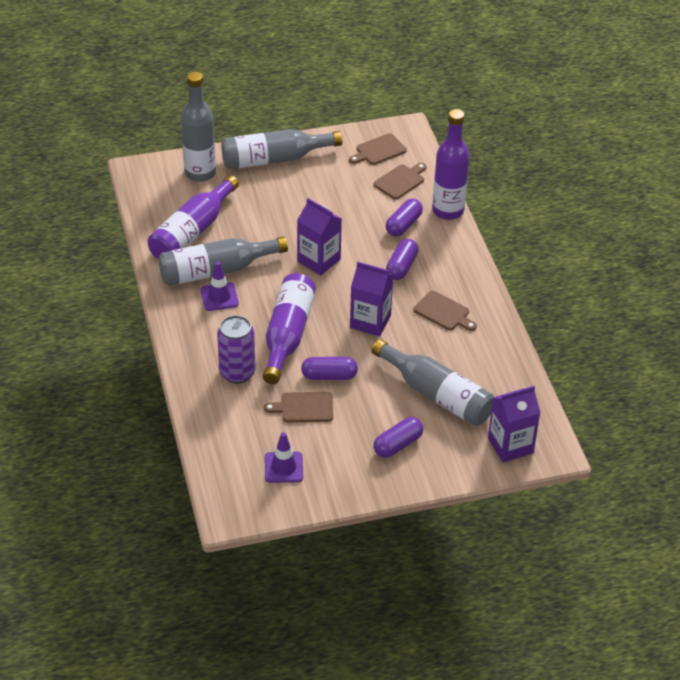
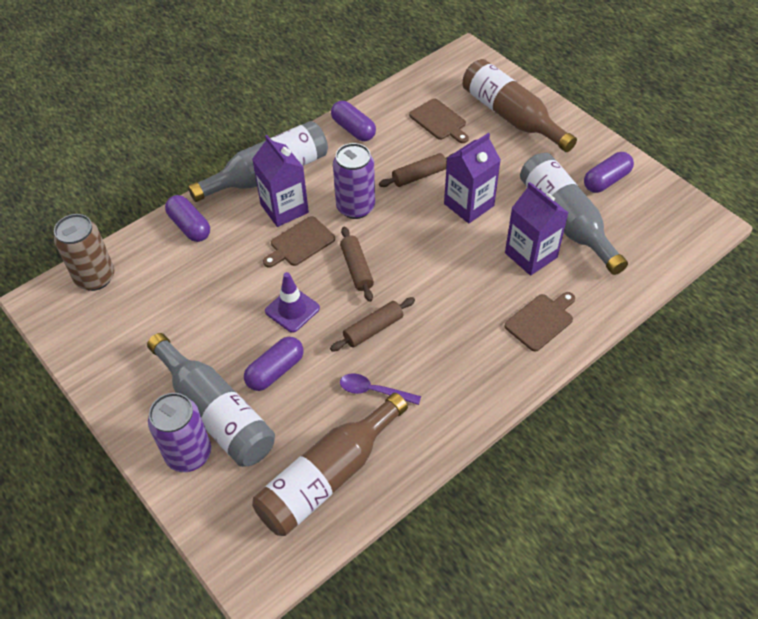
brown bottle: 0 -> 2
brown can: 0 -> 1
brown cutting board: 4 -> 3
brown rolling pin: 0 -> 3
grey bottle: 4 -> 3
purple bottle: 3 -> 0
purple can: 1 -> 2
purple spoon: 0 -> 1
purple traffic cone: 2 -> 1

